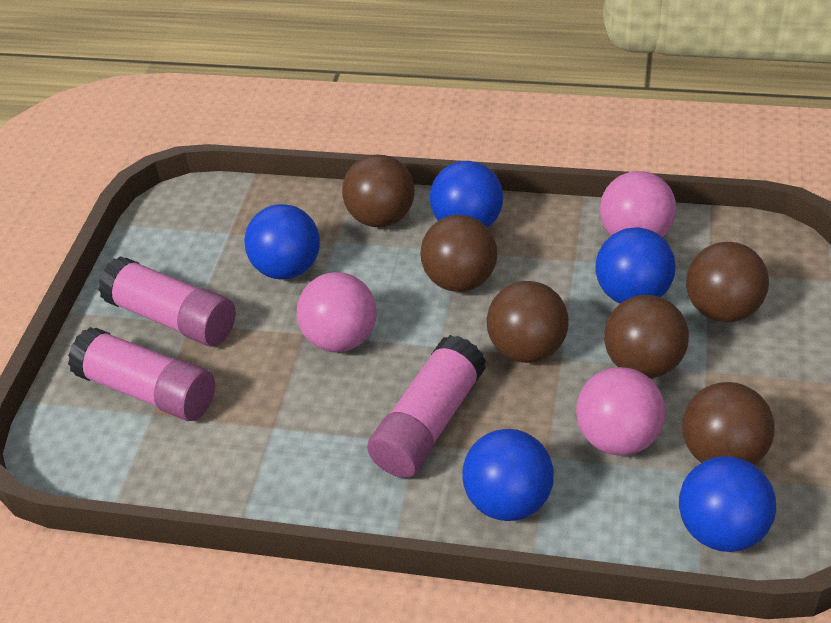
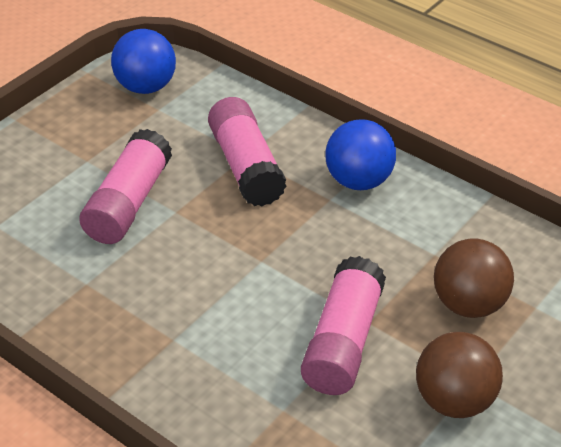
blue ball: 5 -> 2
brown ball: 6 -> 2
pink ball: 3 -> 0

